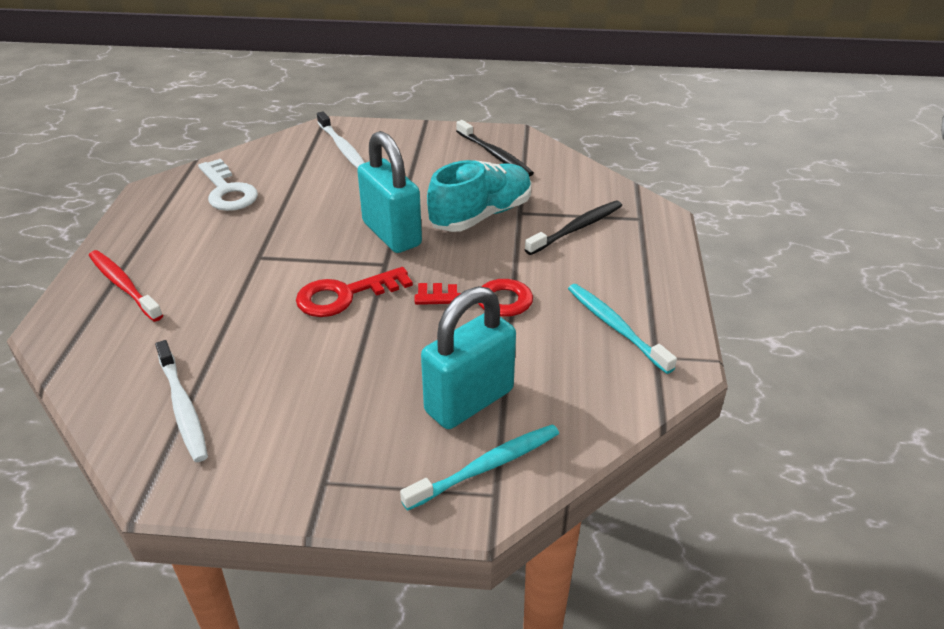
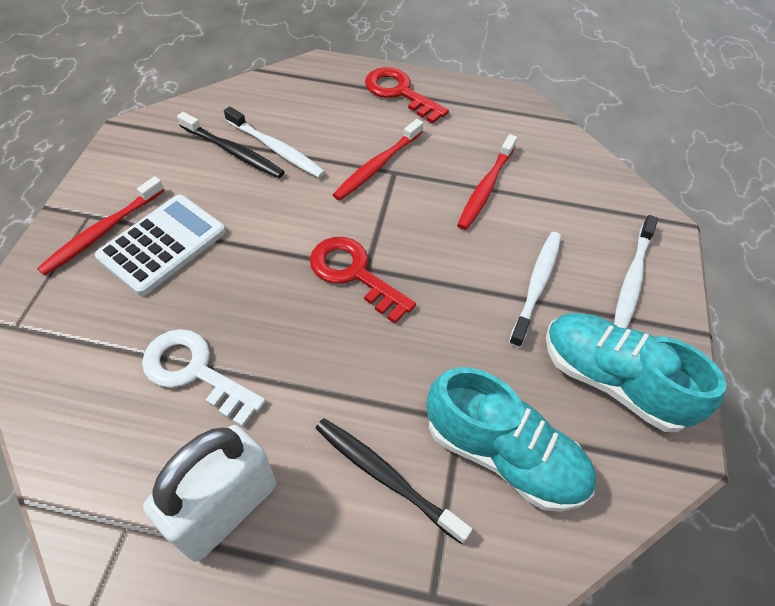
red toothbrush: 1 -> 3
turquoise padlock: 2 -> 0
turquoise shoe: 1 -> 2
turquoise toothbrush: 2 -> 0
white calculator: 0 -> 1
white padlock: 0 -> 1
white toothbrush: 2 -> 3

